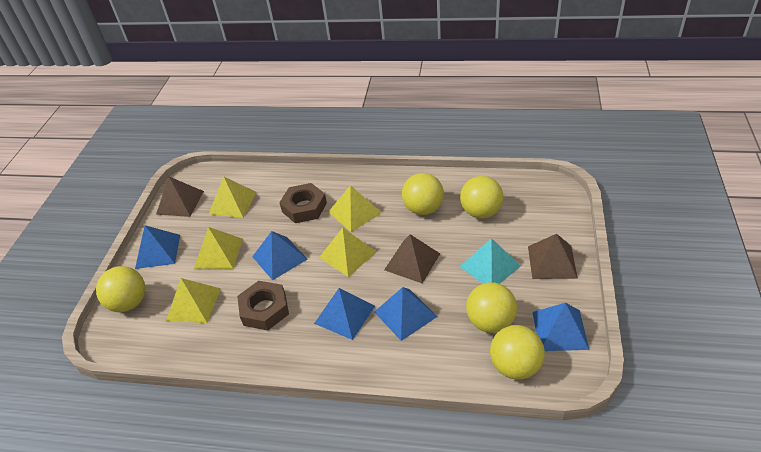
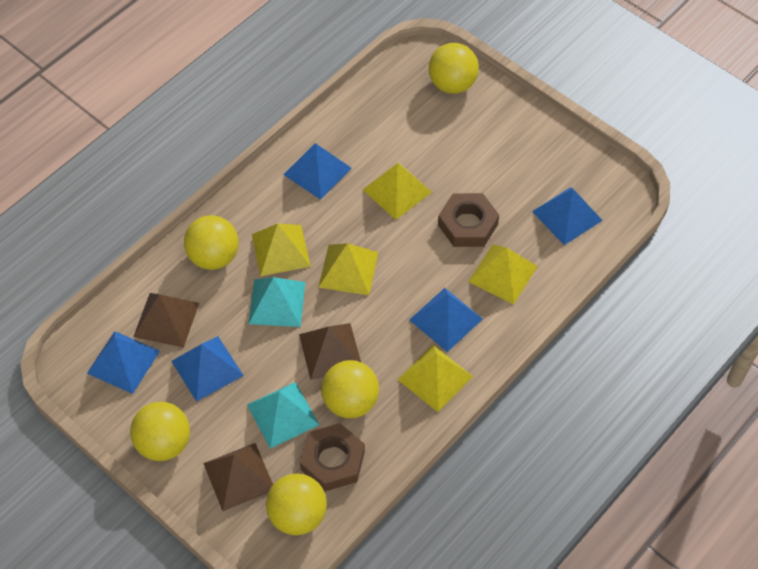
turquoise pyramid: 1 -> 2

